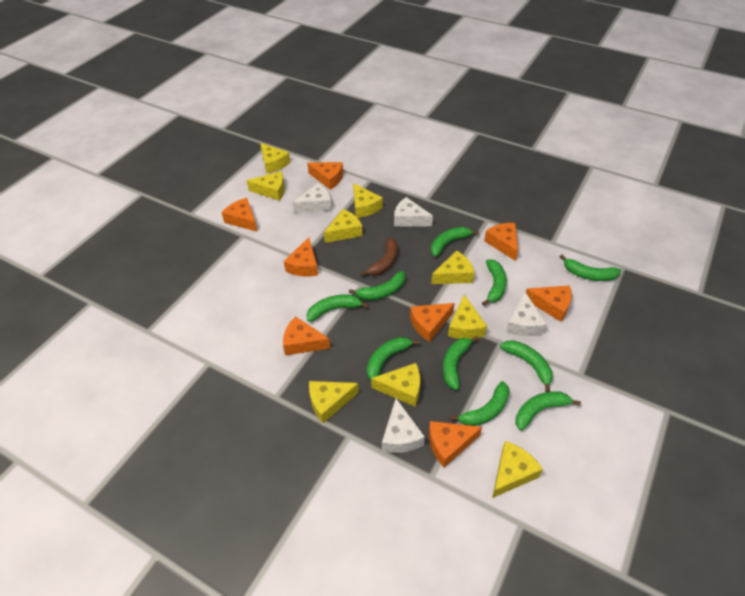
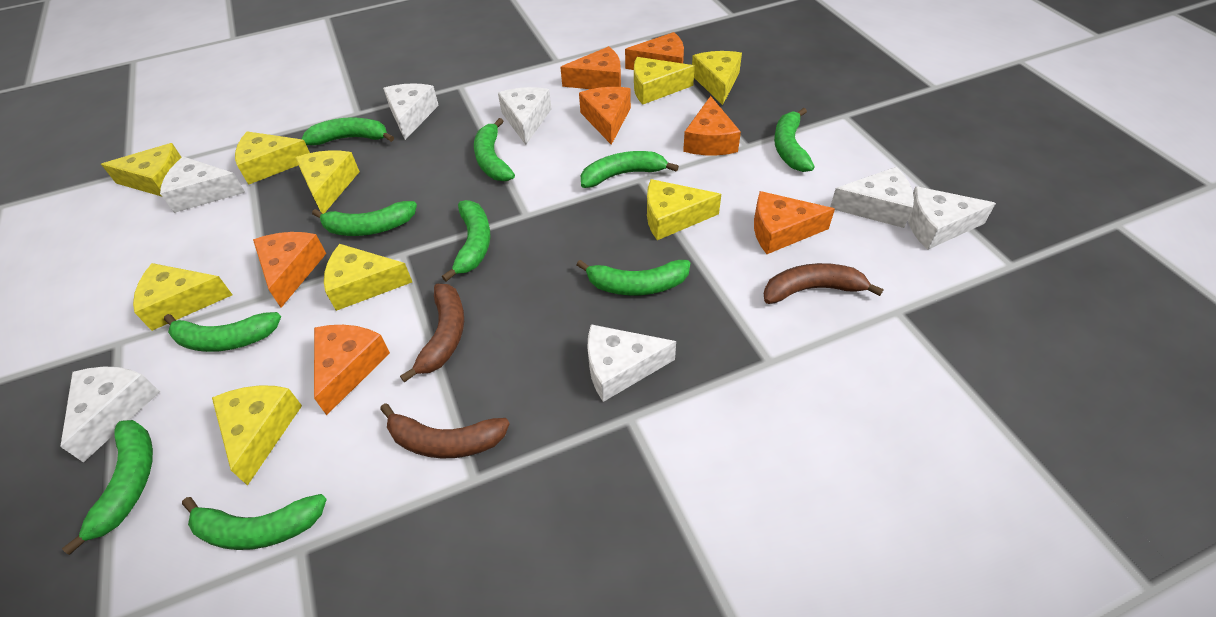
brown banana: 1 -> 3
orange cheese: 8 -> 7
white cheese: 4 -> 7

